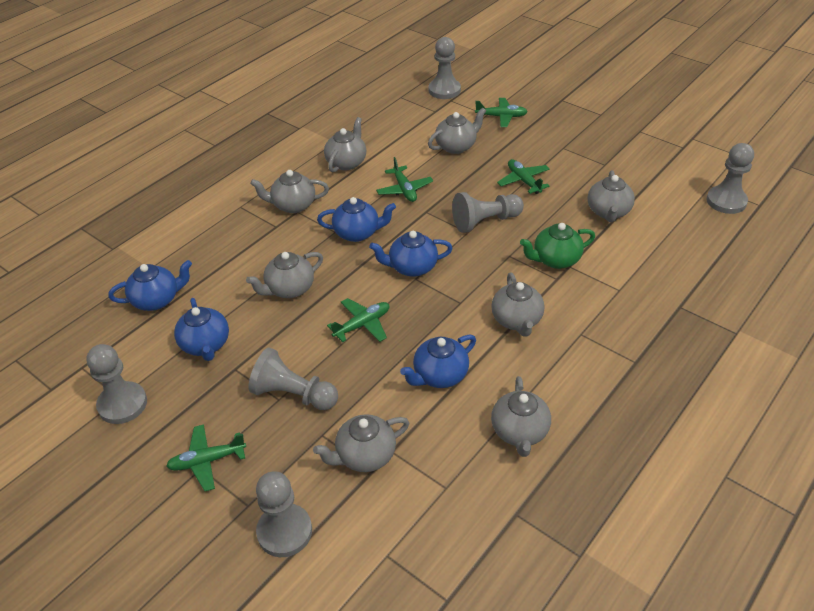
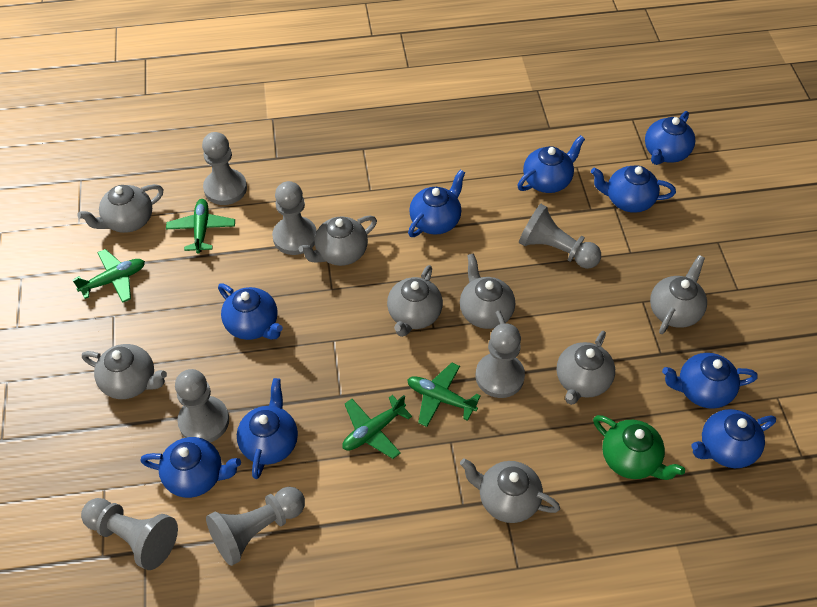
blue teapot: 5 -> 9
green plane: 5 -> 4
grey pawn: 6 -> 7

